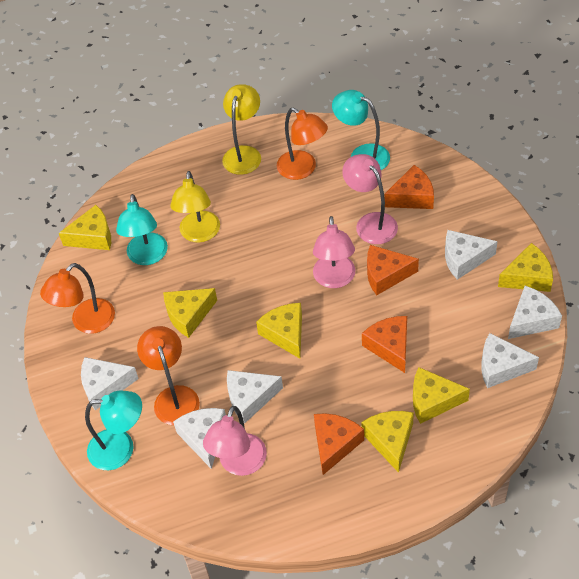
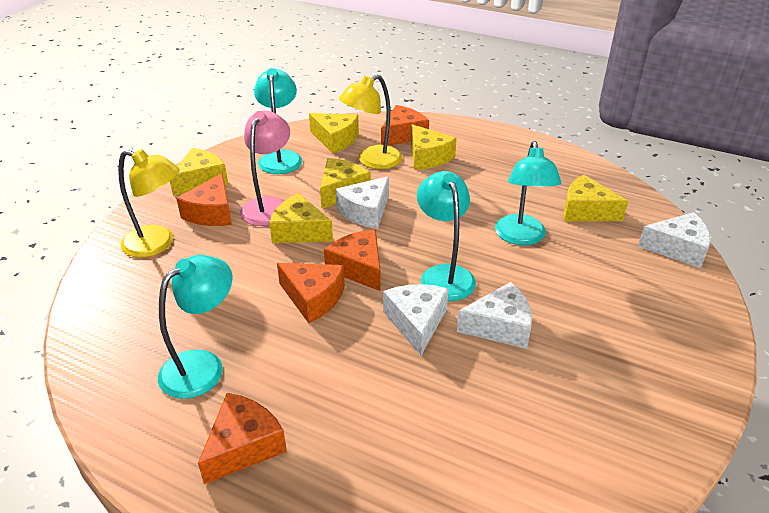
orange cheese: 4 -> 5
orange lamp: 3 -> 0
pink lamp: 3 -> 1
turquoise lamp: 3 -> 4
white cheese: 6 -> 4

